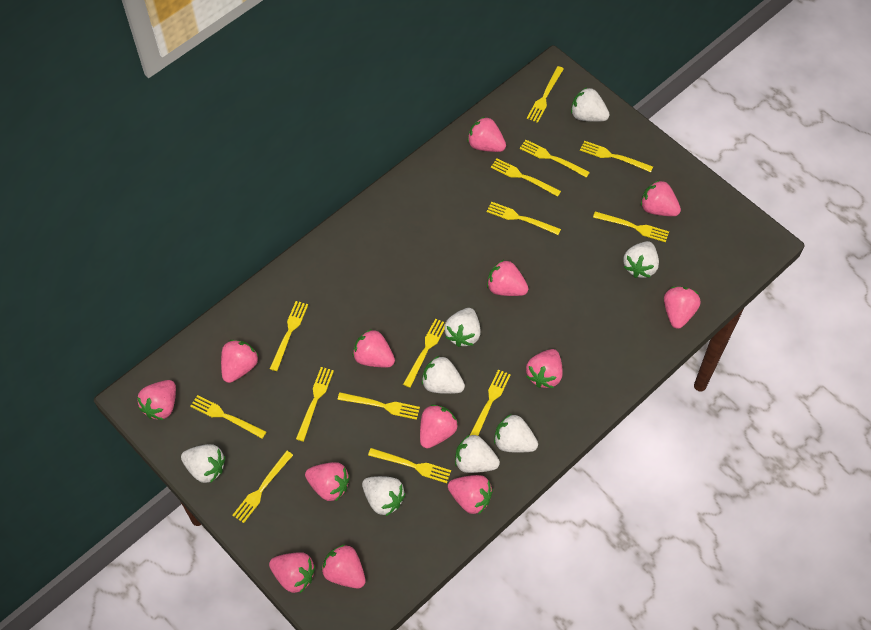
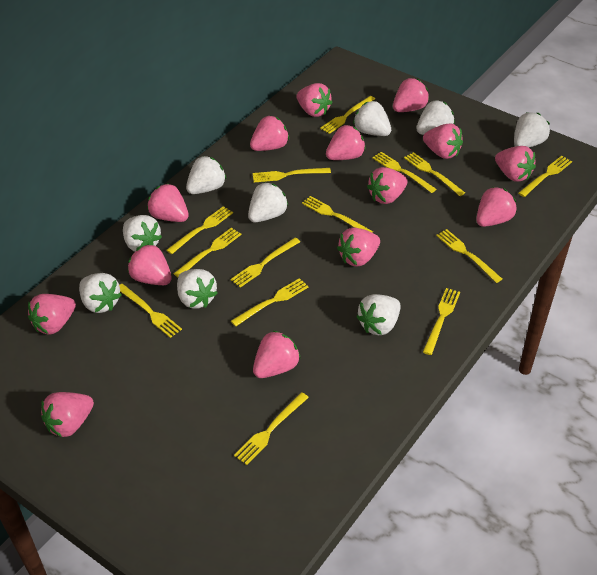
pink strawberry: 13 -> 14
white strawberry: 8 -> 9

